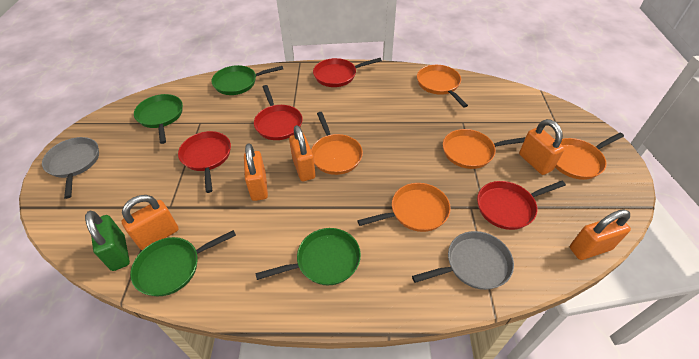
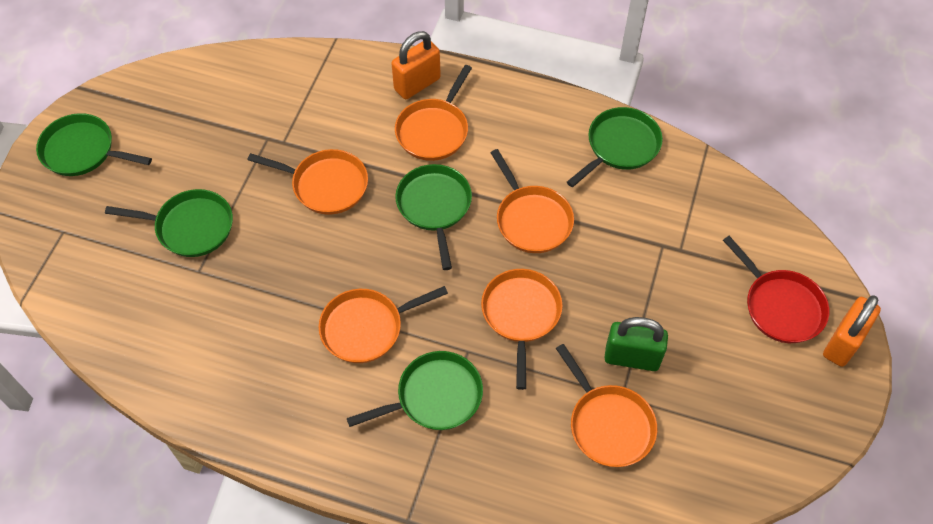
green pan: 4 -> 5
grey pan: 2 -> 0
orange padlock: 5 -> 2
orange pan: 5 -> 6
red pan: 4 -> 1

